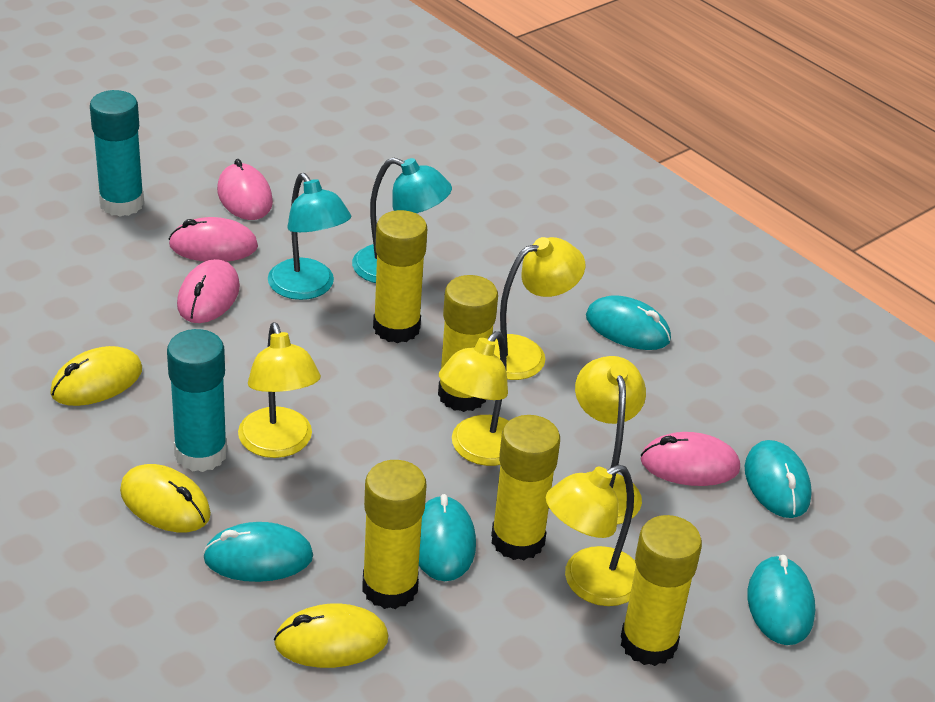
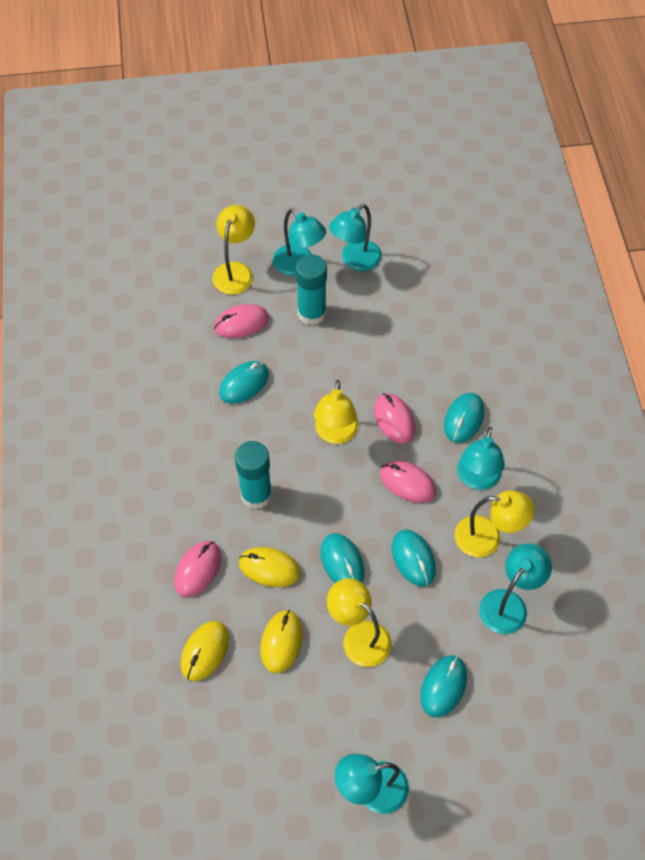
turquoise lamp: 2 -> 5
yellow glue stick: 5 -> 0
yellow lamp: 5 -> 4

